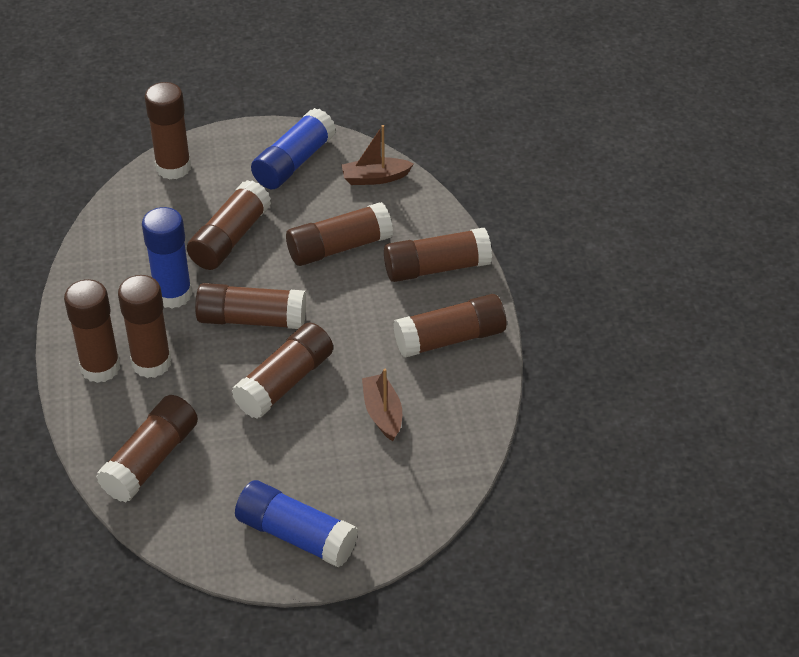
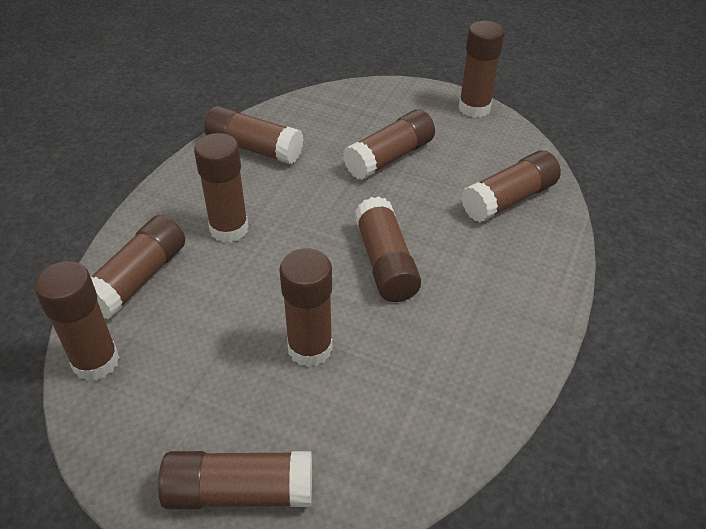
blue glue stick: 3 -> 0
brown boat: 2 -> 0

